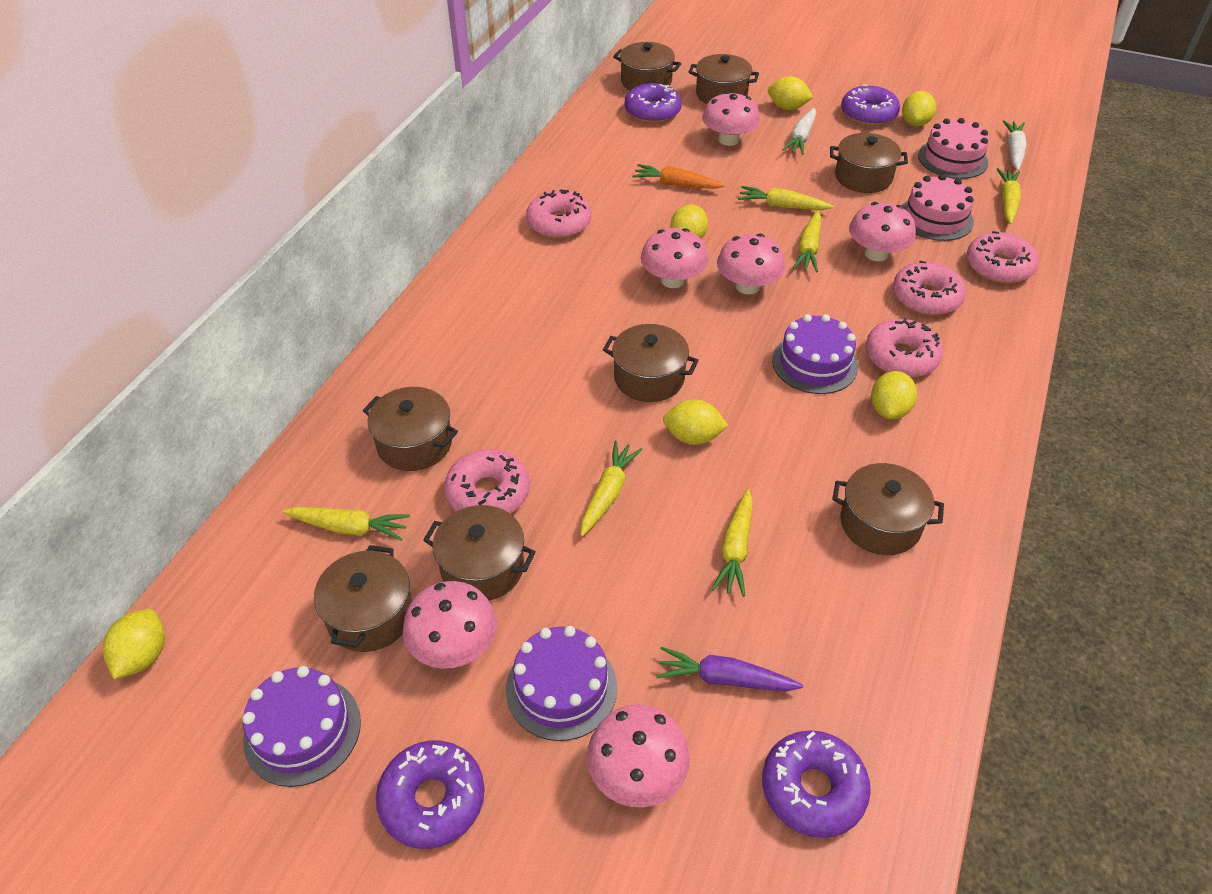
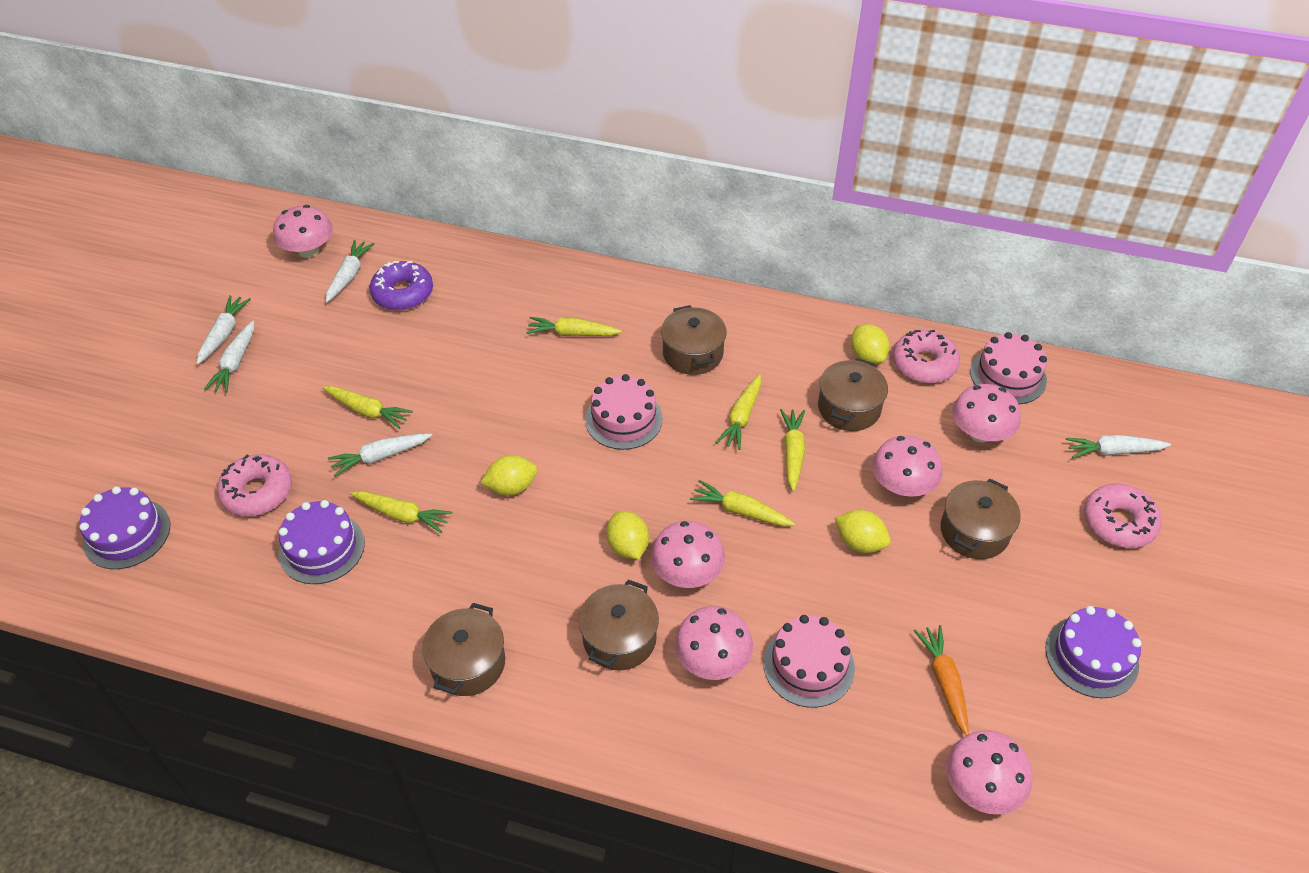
brown pot: 8 -> 5
pink cake: 2 -> 3
pink donut: 5 -> 3
purple carrot: 1 -> 0
purple donut: 4 -> 1
white carrot: 2 -> 5
yellow lemon: 6 -> 4

